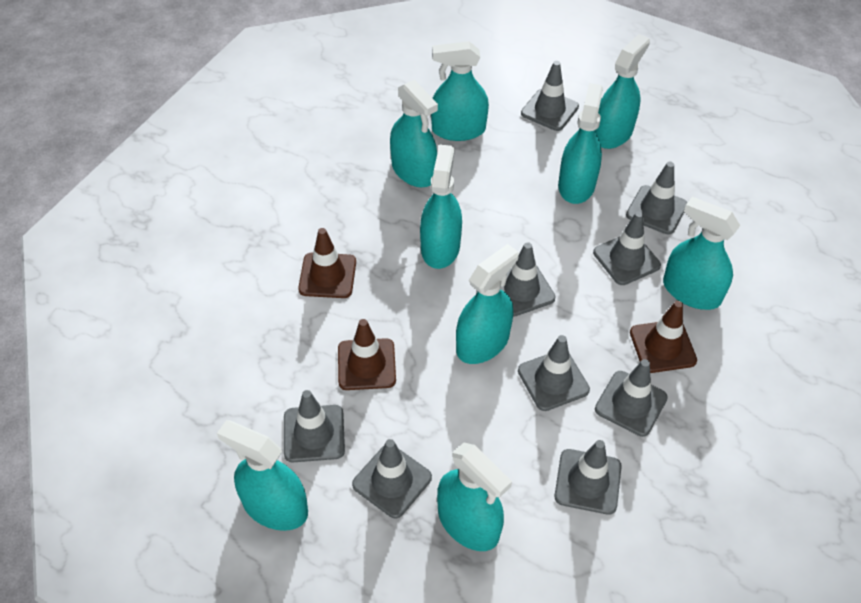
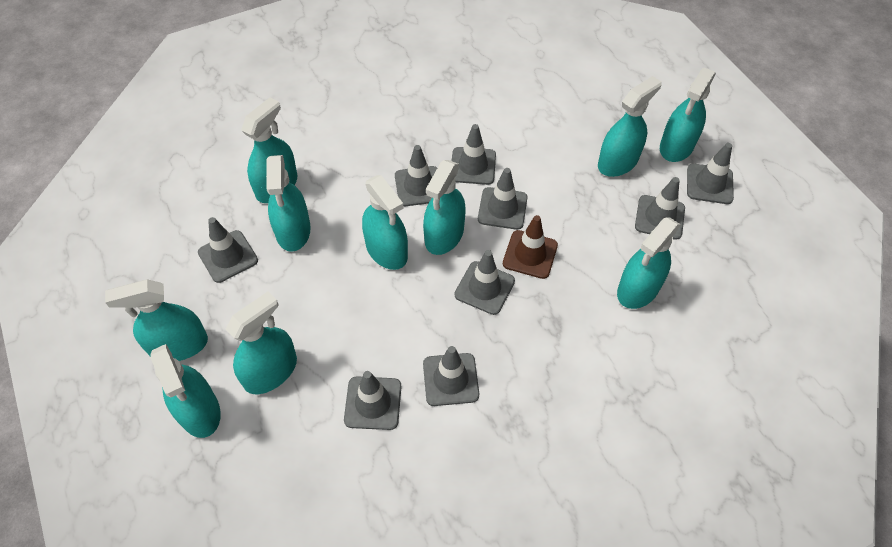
brown traffic cone: 3 -> 1
turquoise spray bottle: 9 -> 10

